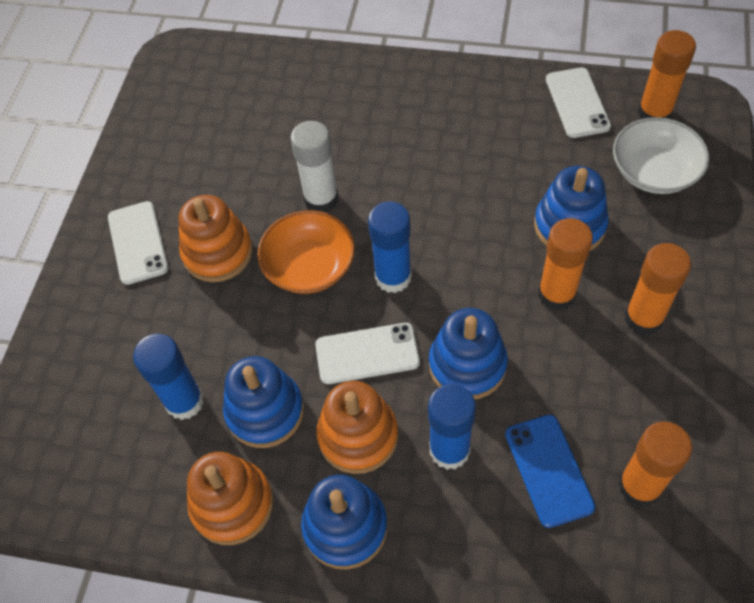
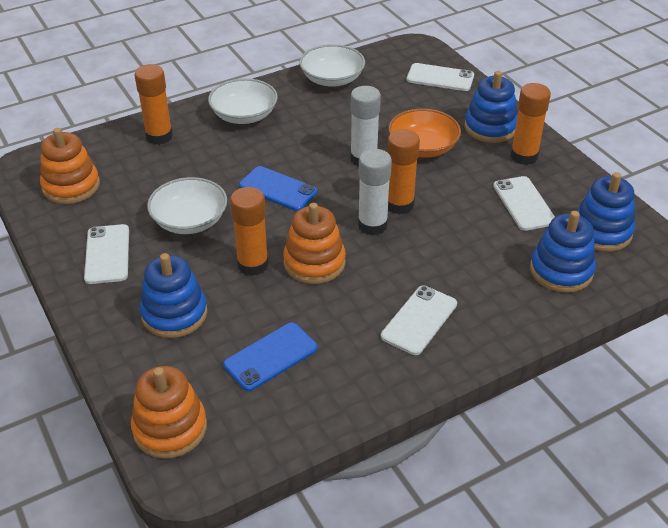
blue glue stick: 3 -> 0
blue phone: 1 -> 2
white bowl: 1 -> 3
white glue stick: 1 -> 2
white phone: 3 -> 4

